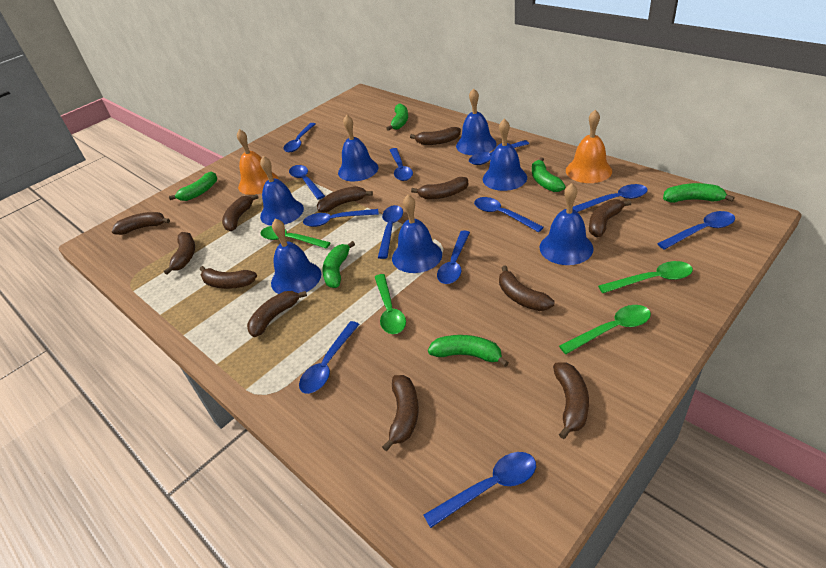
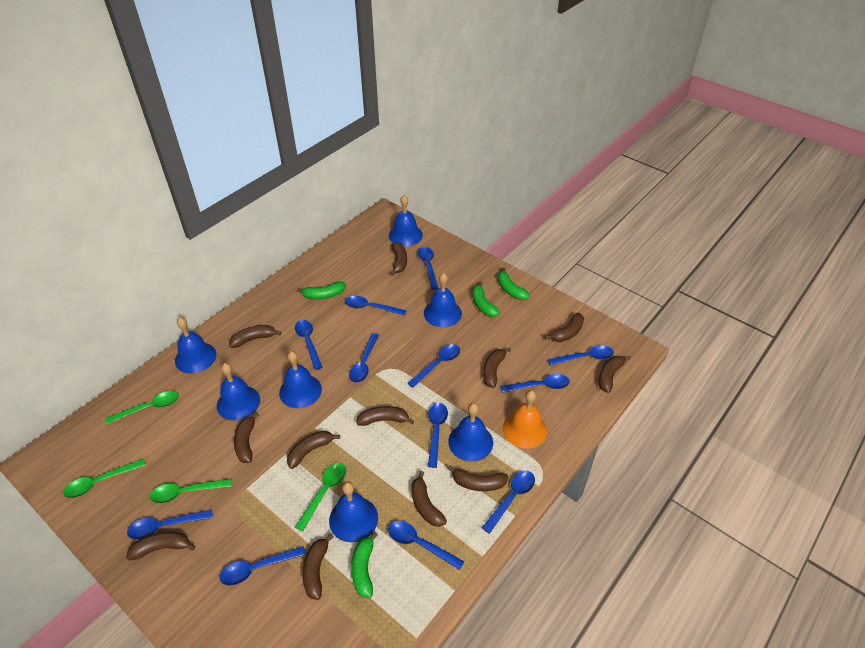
green banana: 6 -> 4
orange bell: 2 -> 1

